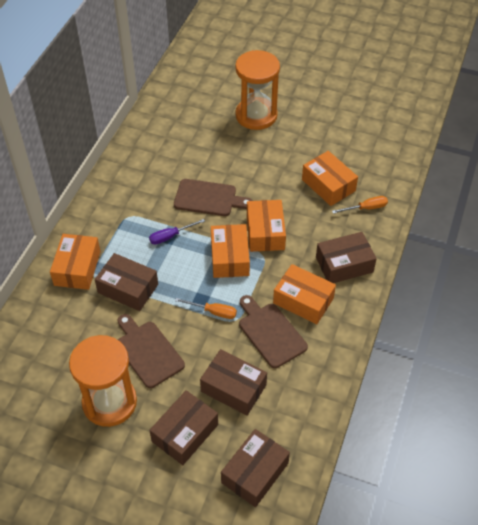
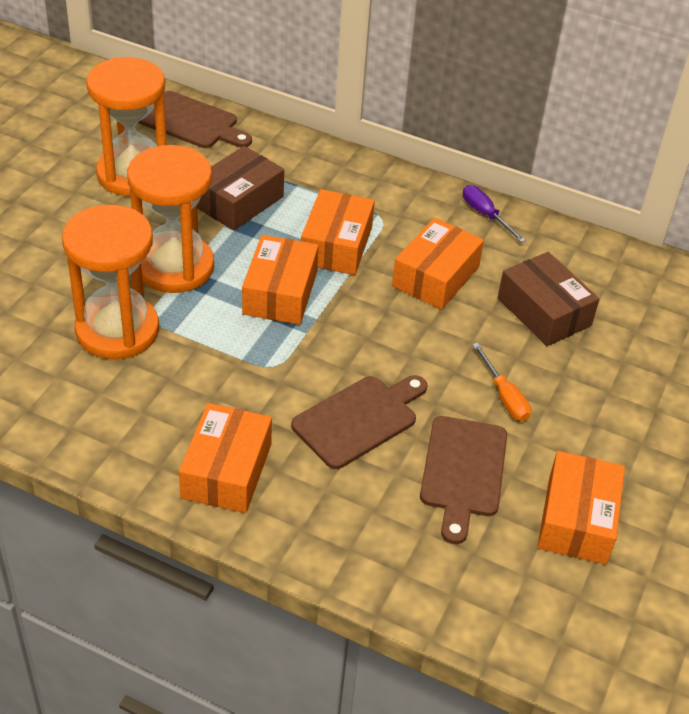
brown box: 5 -> 2
orange hourglass: 2 -> 3
orange screwdriver: 2 -> 1

